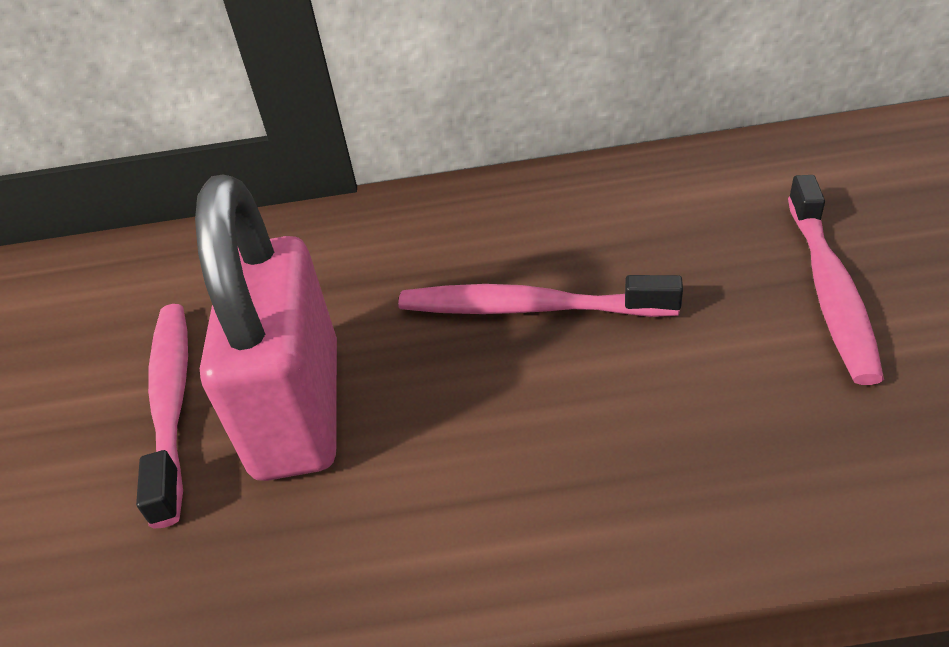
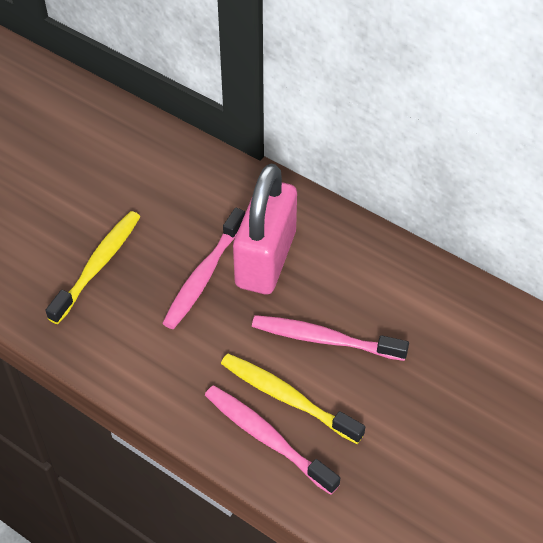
yellow toothbrush: 0 -> 2

